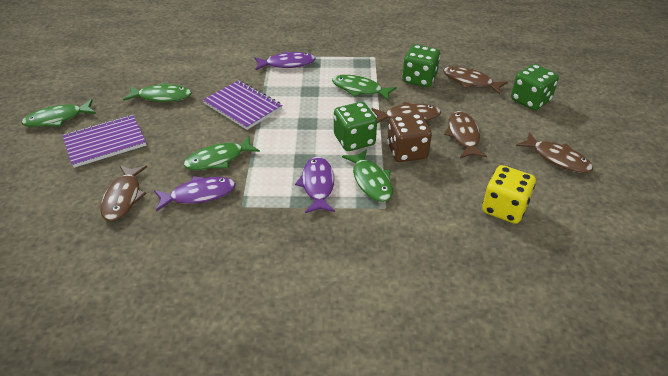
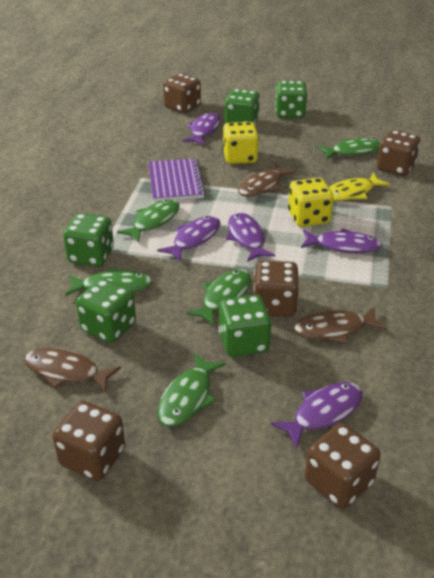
brown dice: 1 -> 5
brown fish: 5 -> 3
green dice: 3 -> 5
purple fish: 3 -> 5
purple notebook: 2 -> 1
yellow dice: 1 -> 2
yellow fish: 0 -> 1

